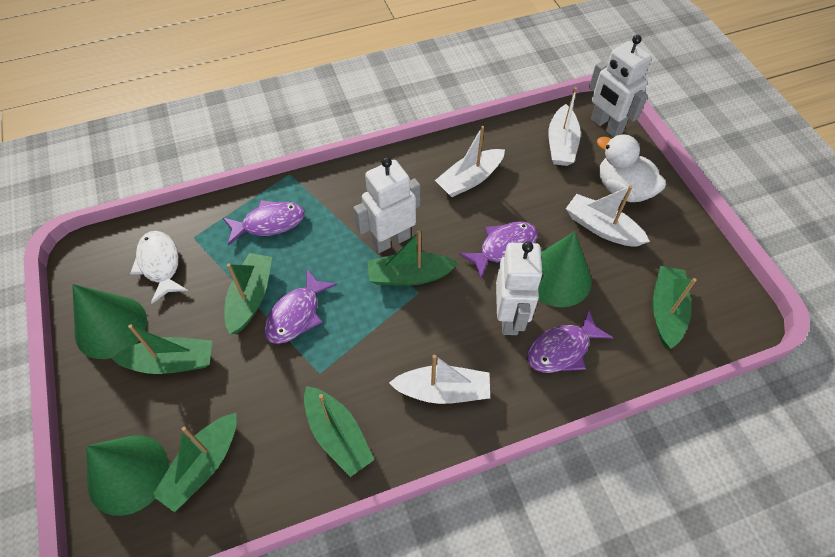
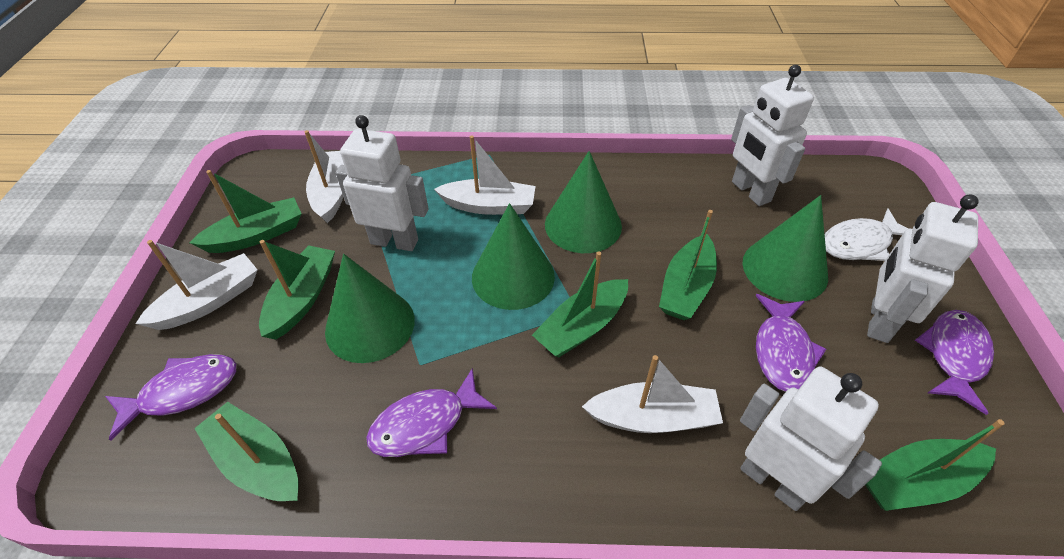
green cone: 3 -> 4
white duck: 1 -> 0
white robot: 3 -> 4

